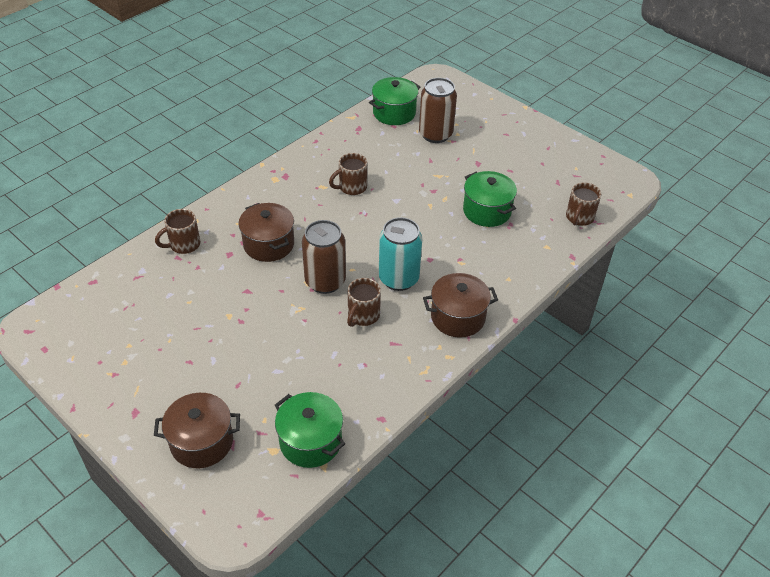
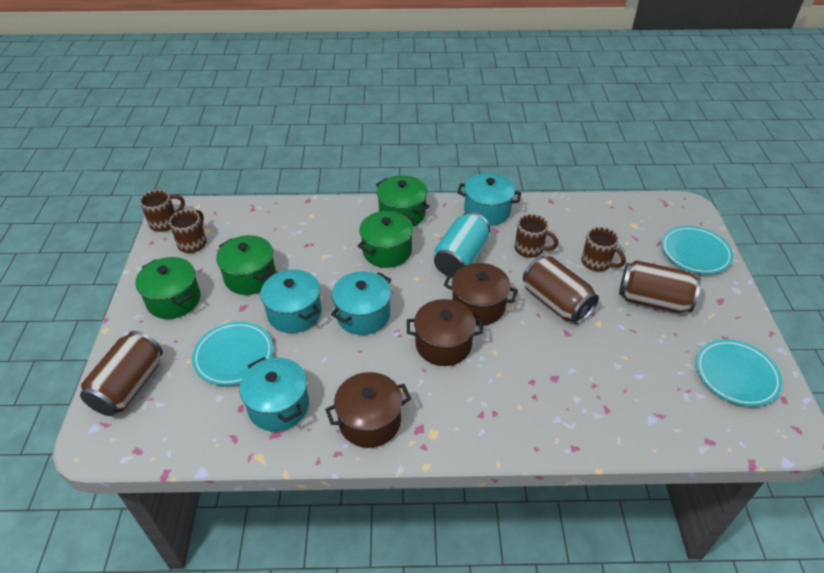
brown can: 2 -> 3
green pot: 3 -> 4
turquoise plate: 0 -> 3
turquoise pot: 0 -> 4

